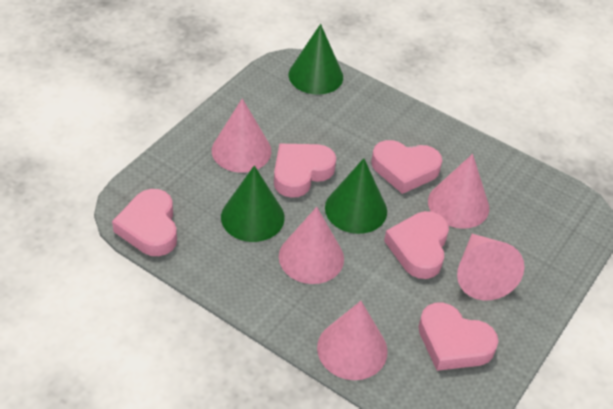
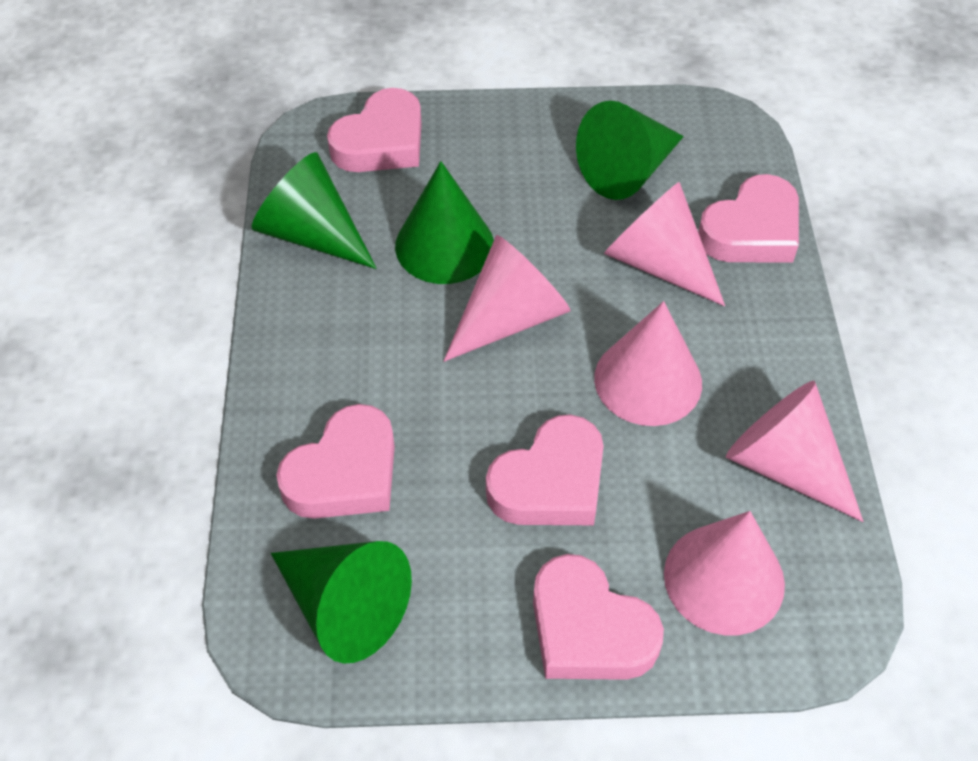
green cone: 3 -> 4

